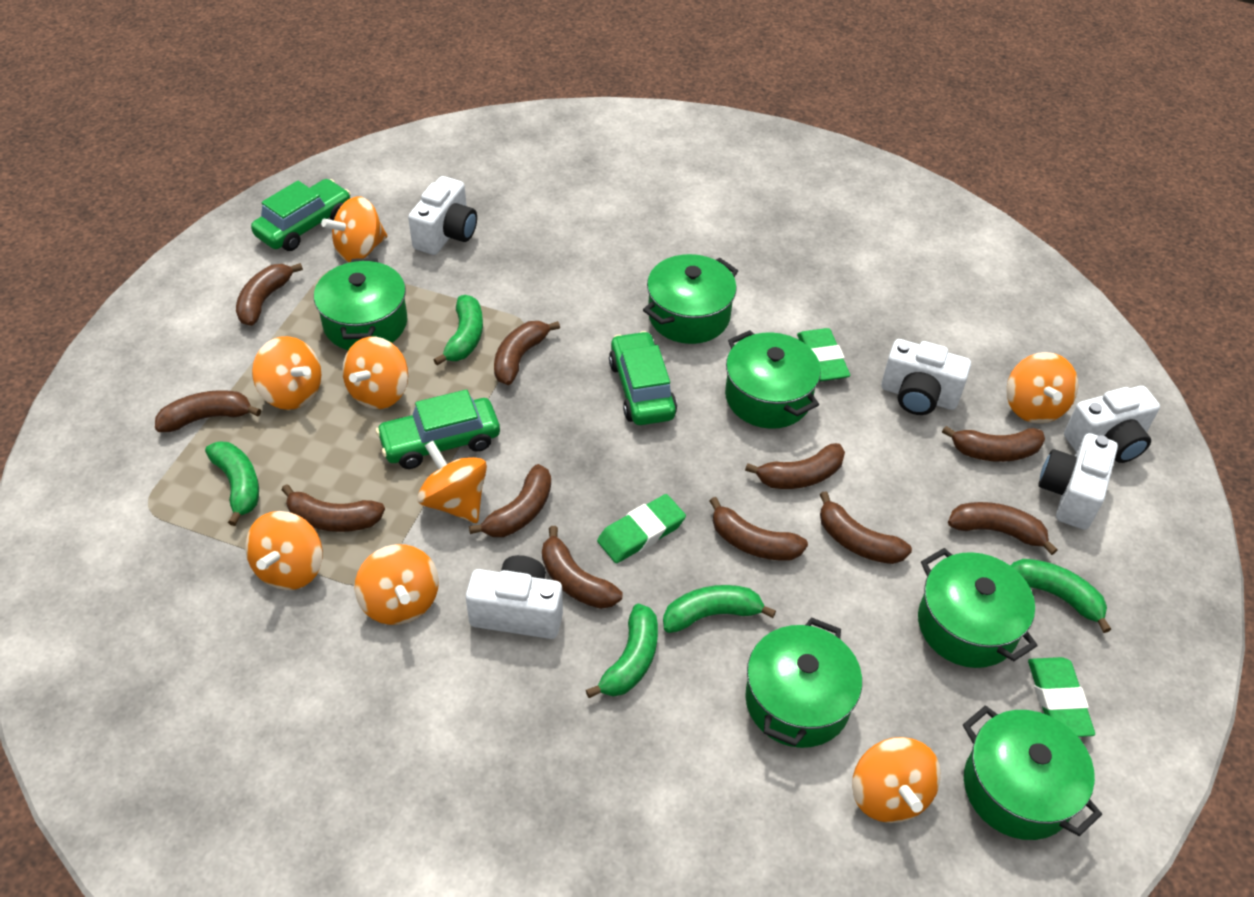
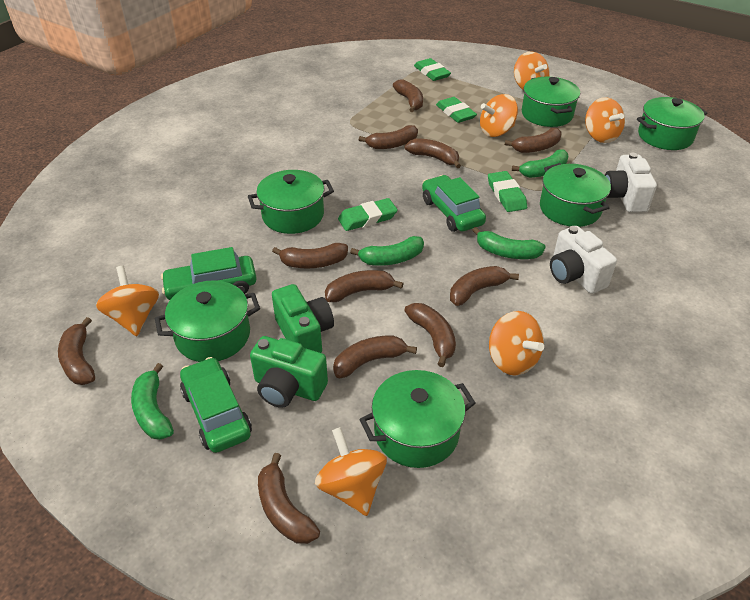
green banana: 5 -> 4
green camera: 0 -> 2
green eraser: 3 -> 4
orange spinning top: 8 -> 6
white camera: 5 -> 2

